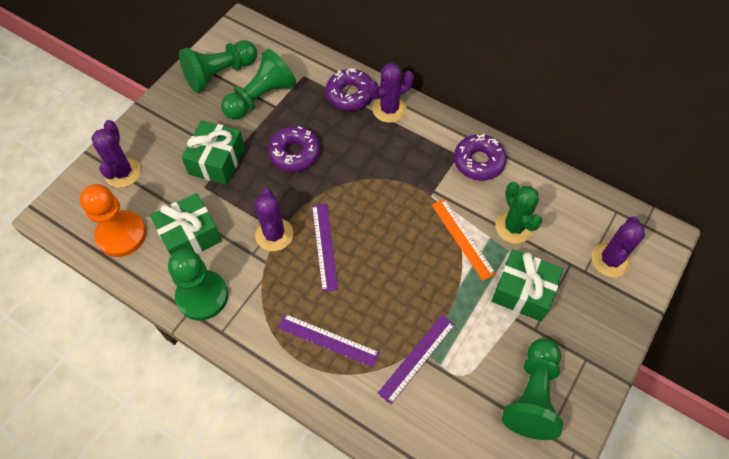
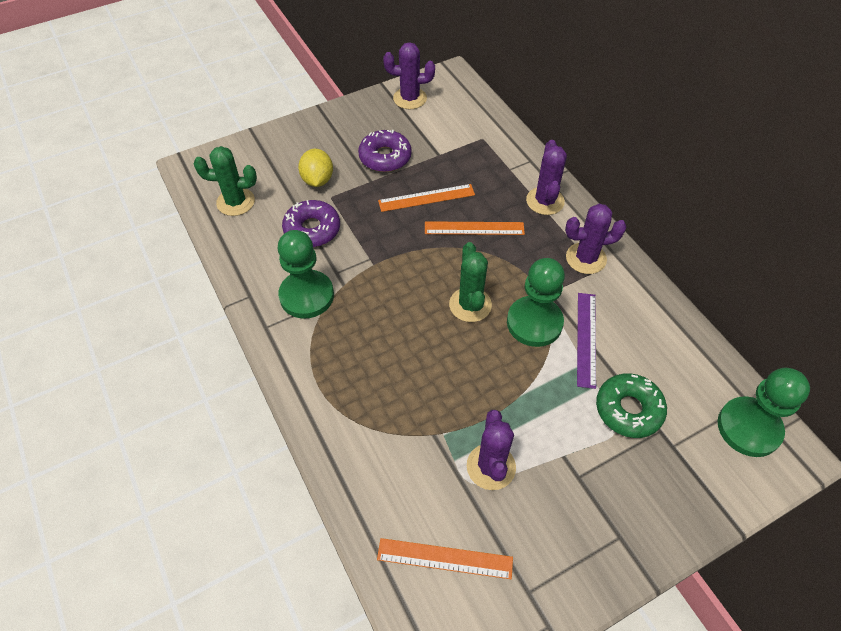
green cactus: 1 -> 2
green donut: 0 -> 1
green gift: 3 -> 0
green pawn: 4 -> 3
orange pawn: 1 -> 0
orange ruler: 1 -> 3
purple donut: 3 -> 2
purple ruler: 3 -> 1
yellow lemon: 0 -> 1

